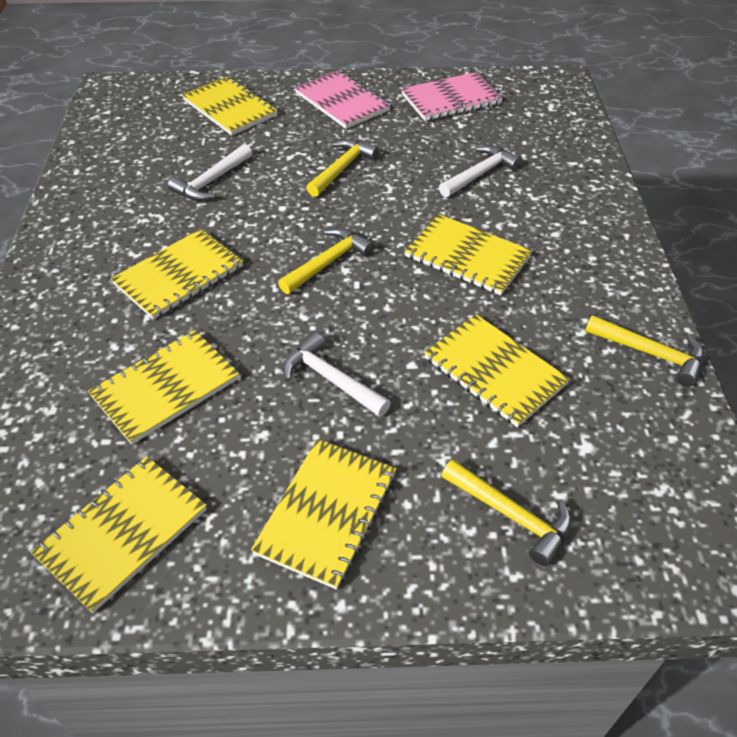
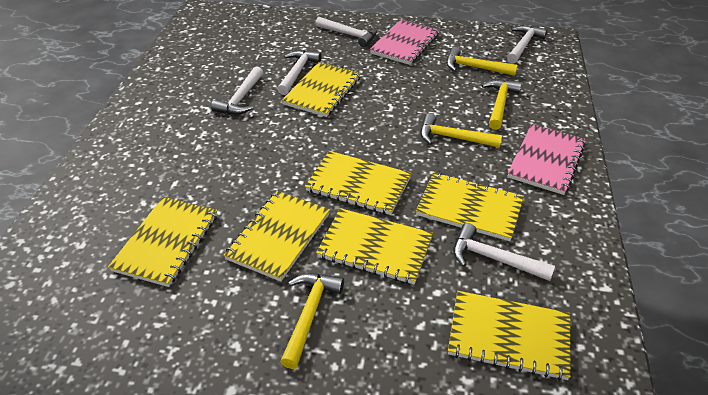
white hammer: 3 -> 5

